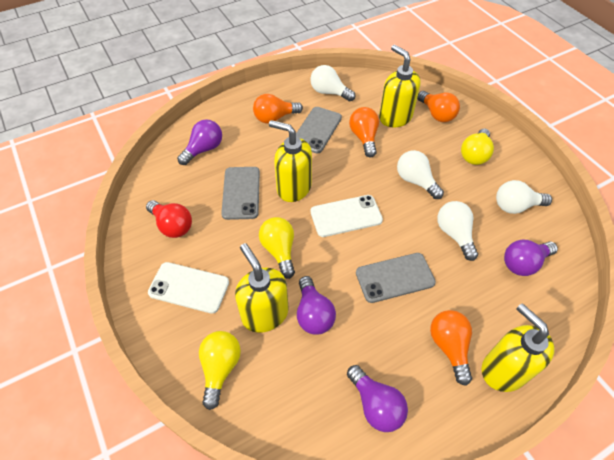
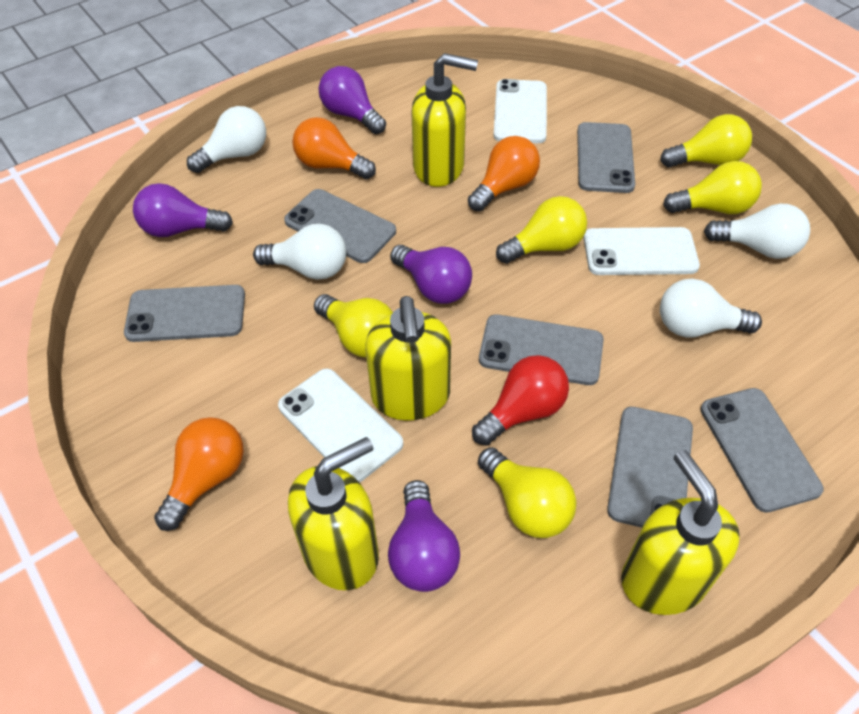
grey phone: 3 -> 6
orange light bulb: 4 -> 3
white phone: 2 -> 3
yellow light bulb: 3 -> 5

